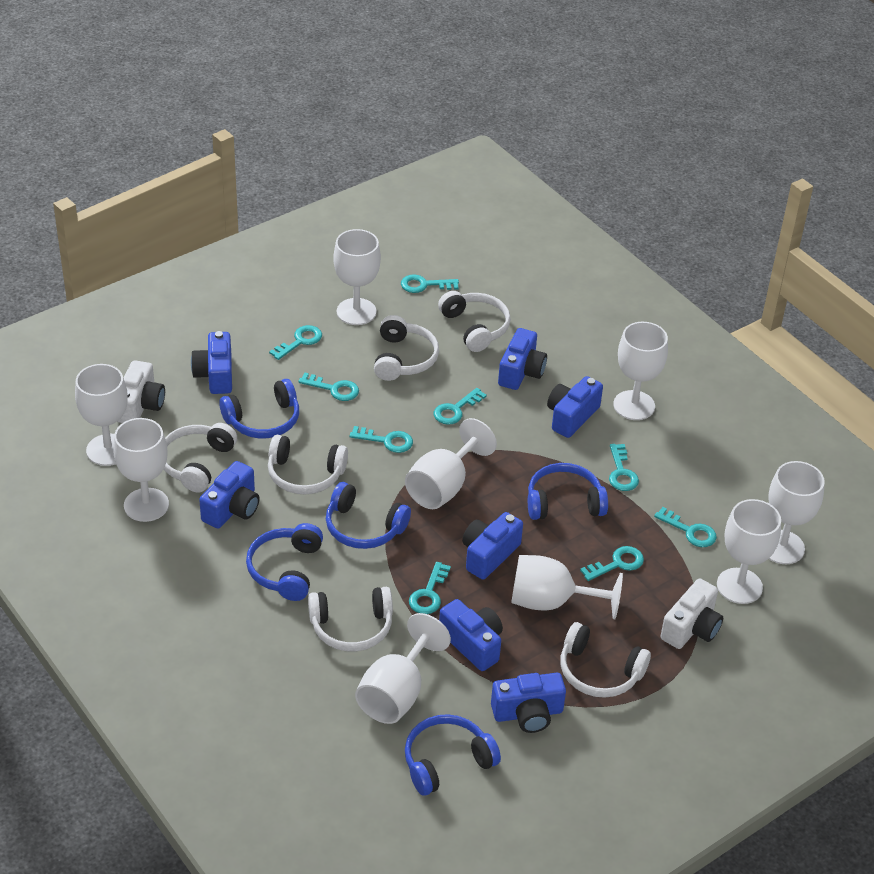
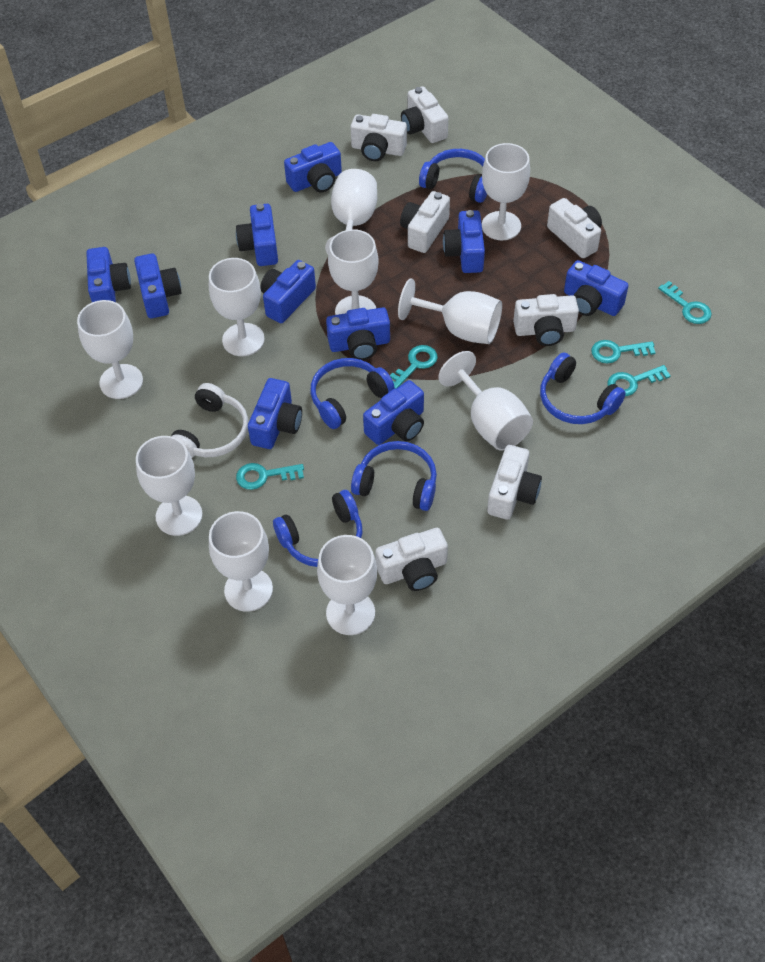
blue camera: 7 -> 10
turquoise key: 9 -> 5
white camera: 2 -> 7
white goblet: 9 -> 10
white headphones: 6 -> 1

